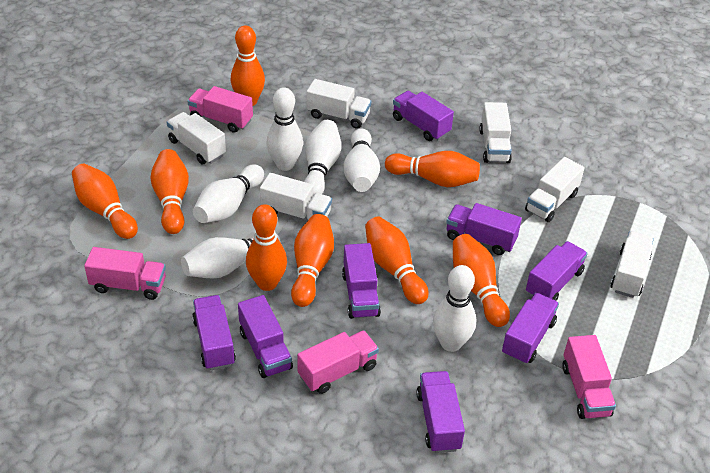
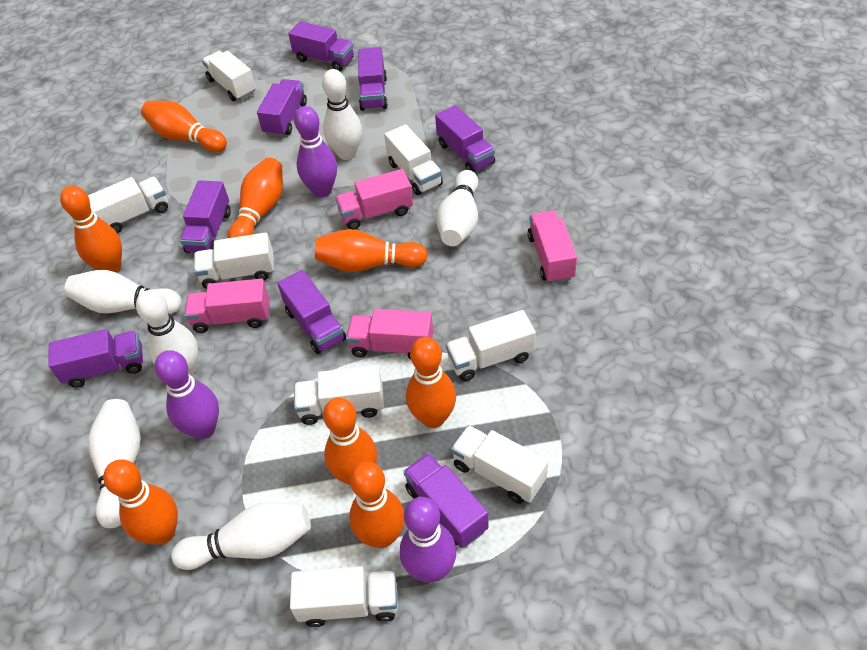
purple bowling pin: 0 -> 3
white truck: 6 -> 8

